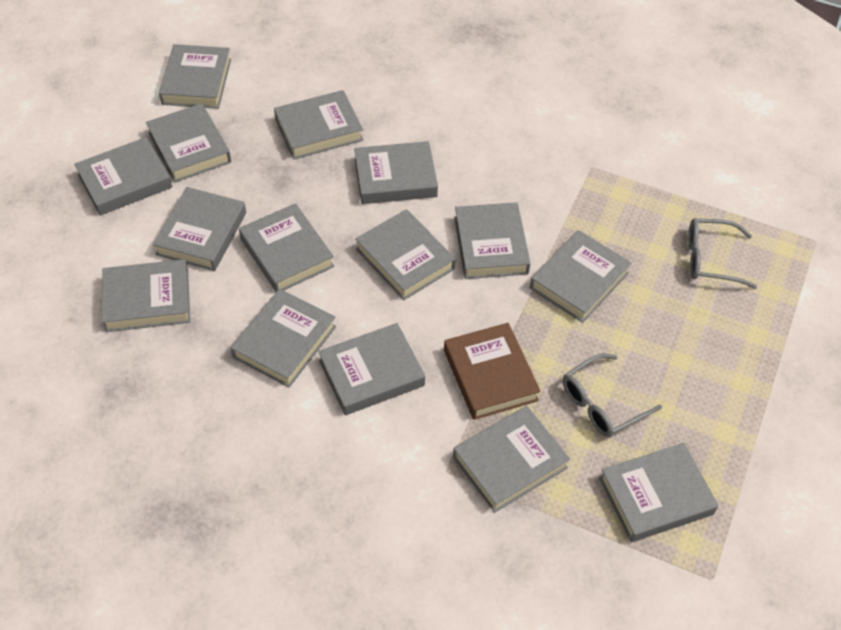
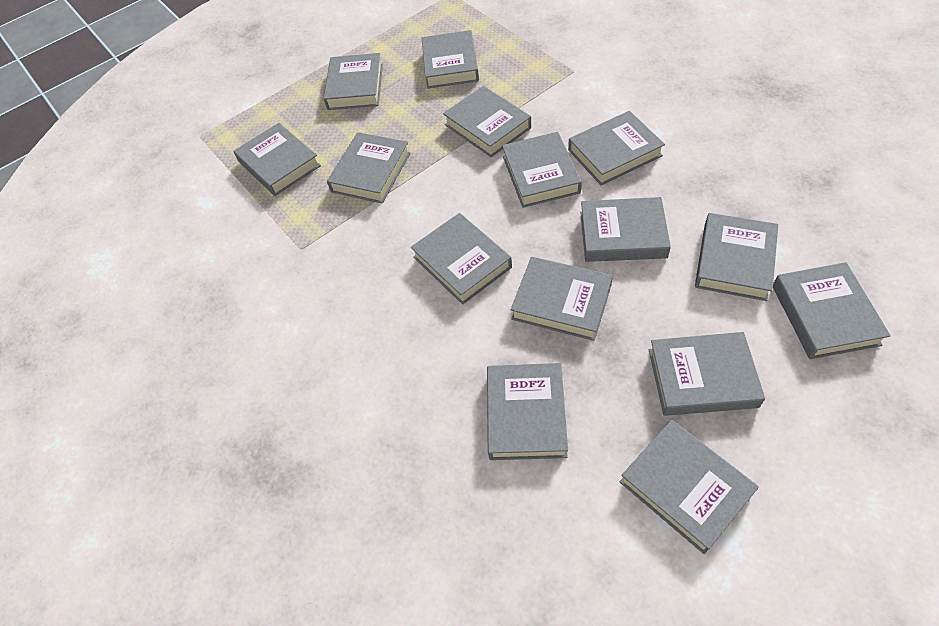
brown book: 1 -> 0
grey glasses: 2 -> 0

